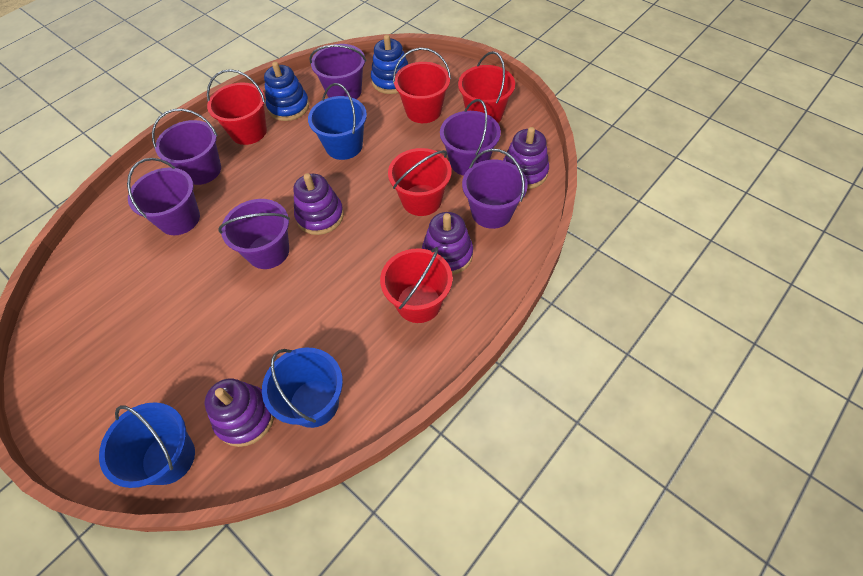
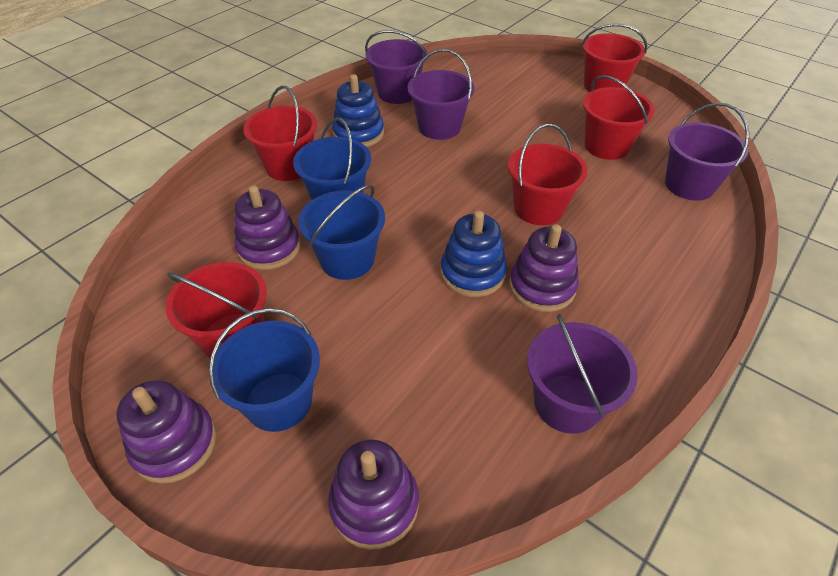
purple bucket: 6 -> 4

